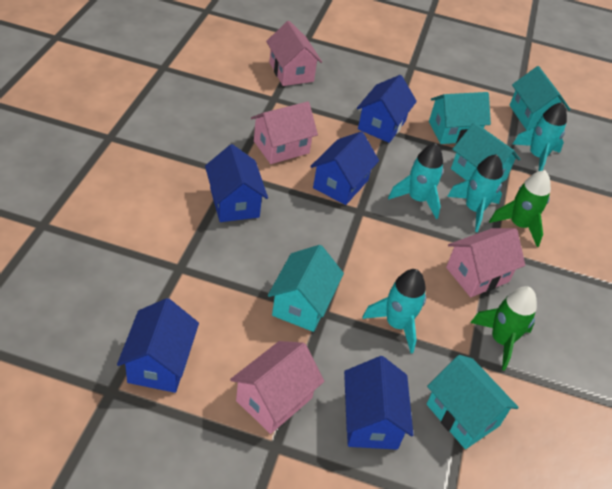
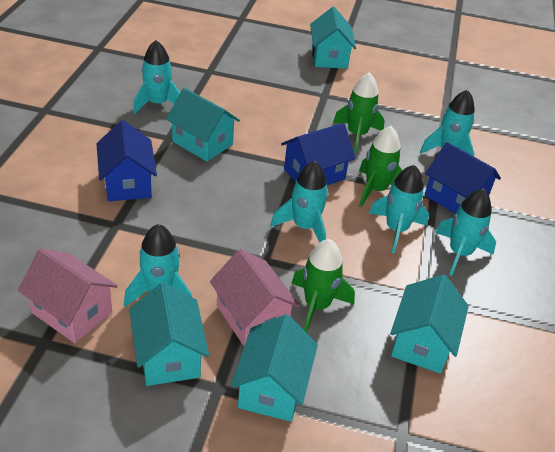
blue house: 5 -> 3
green rocket: 2 -> 3
pink house: 4 -> 2
turquoise rocket: 4 -> 6

